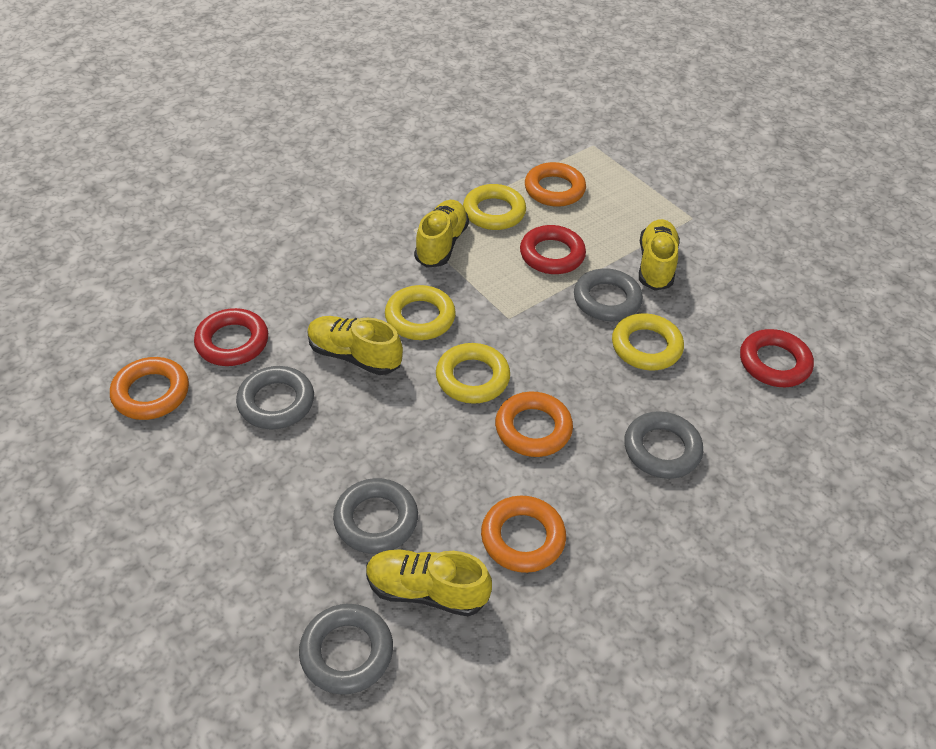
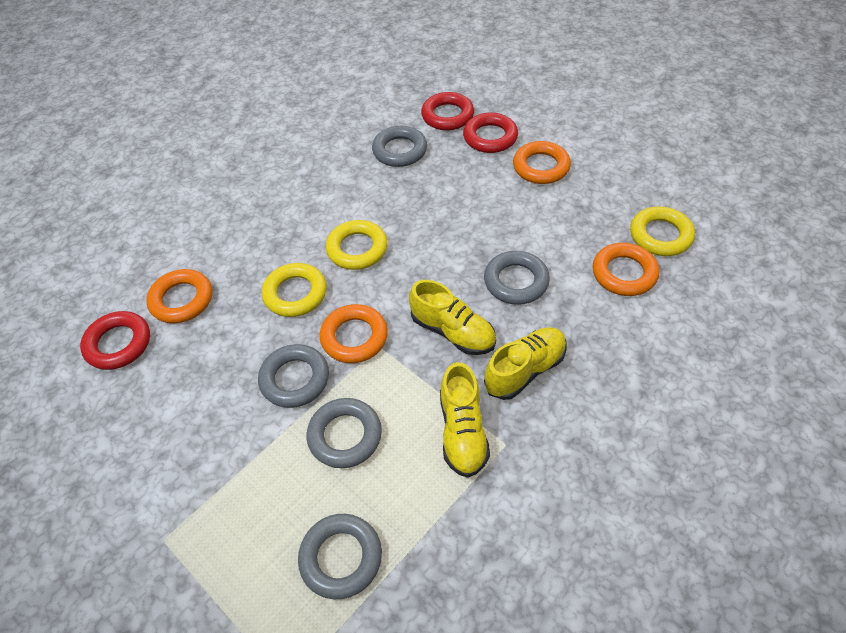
yellow ring: 4 -> 3
yellow shoe: 4 -> 3

